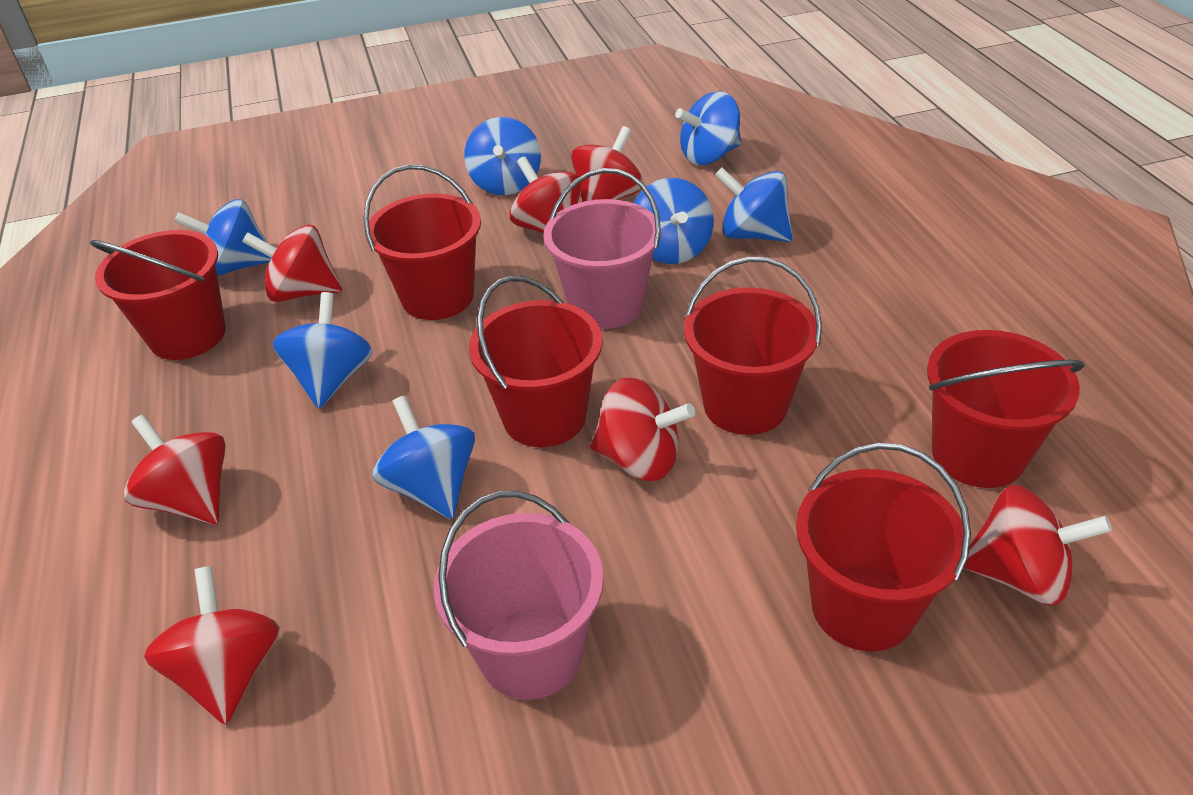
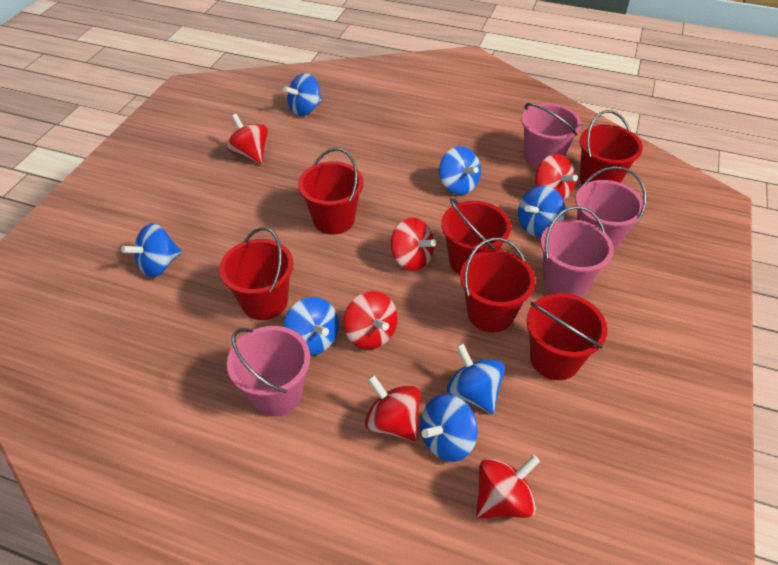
pink bucket: 2 -> 4
red spinning top: 7 -> 6

